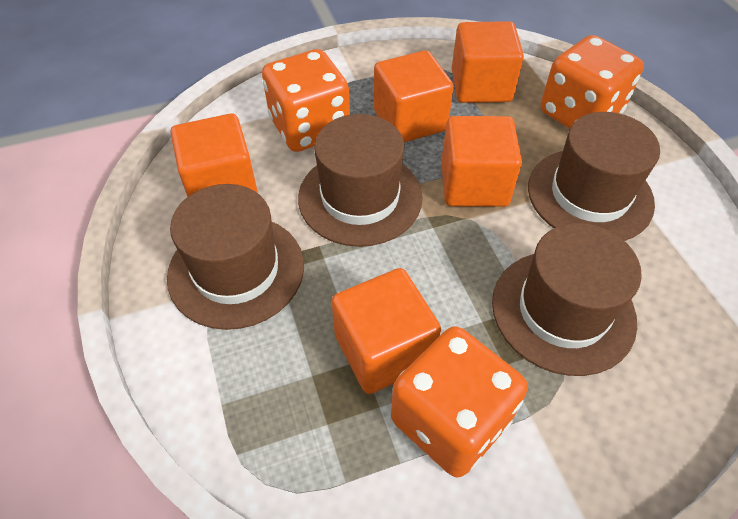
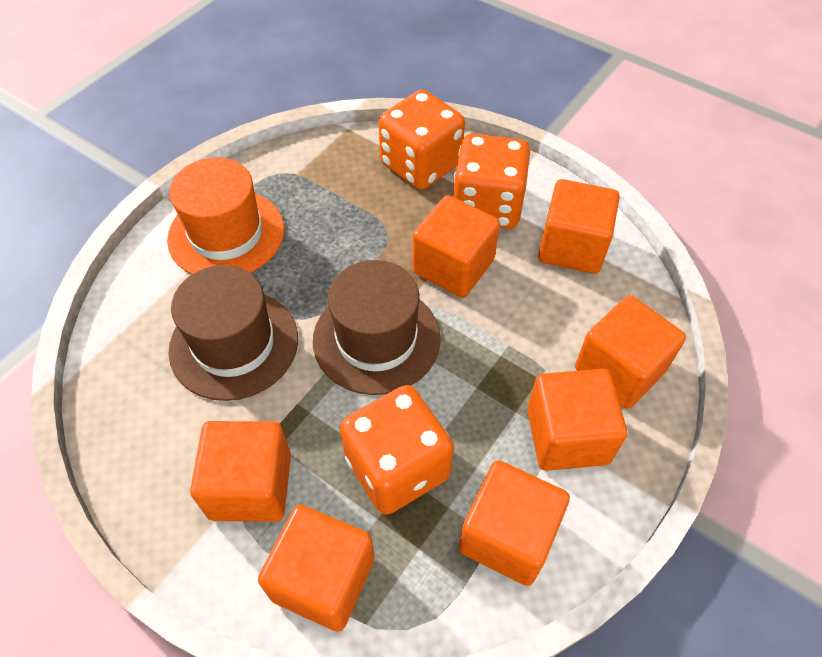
brown hat: 4 -> 2
orange cube: 5 -> 7
orange hat: 0 -> 1

